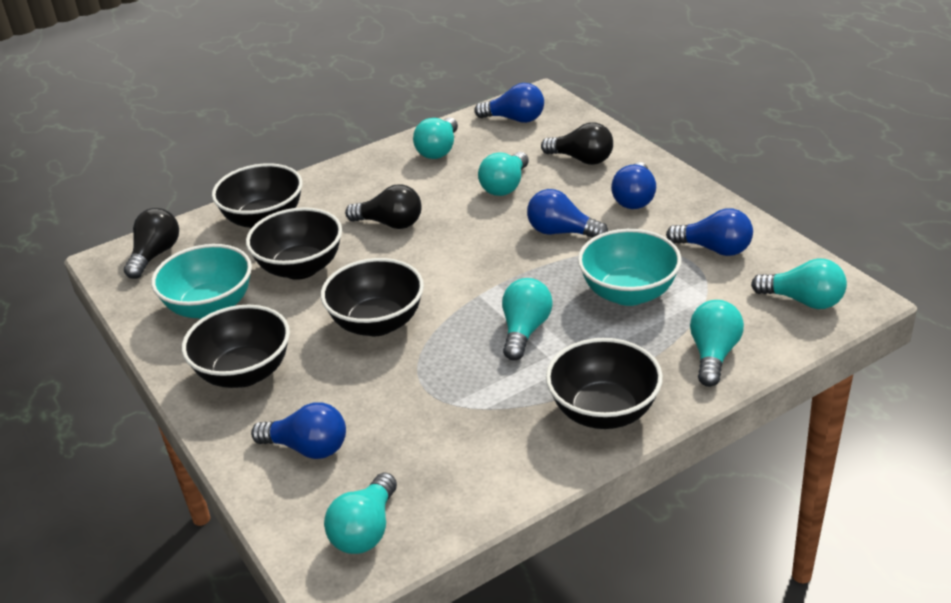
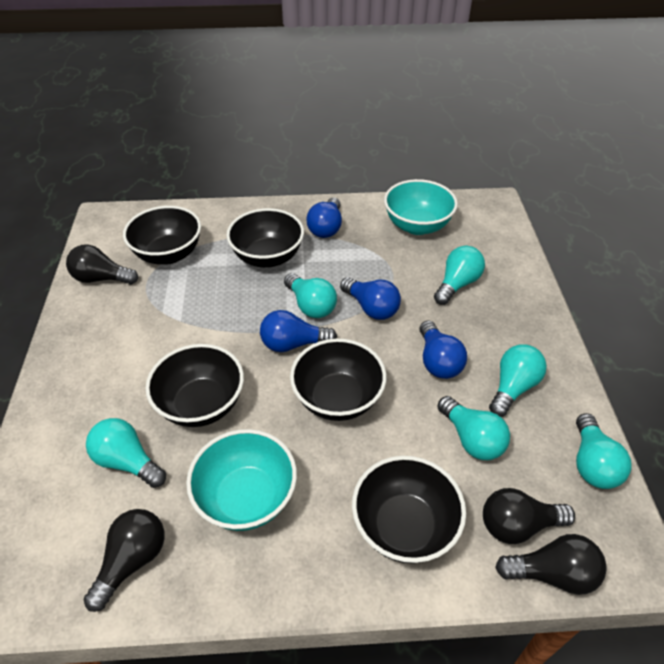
black light bulb: 3 -> 4
blue light bulb: 5 -> 4

